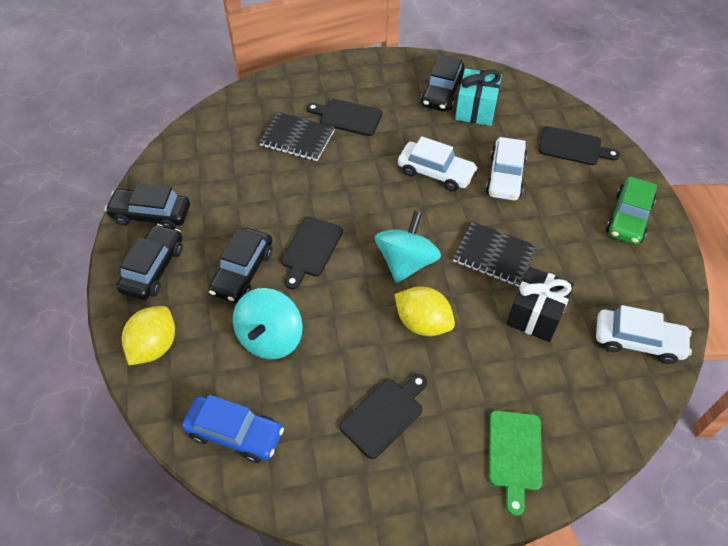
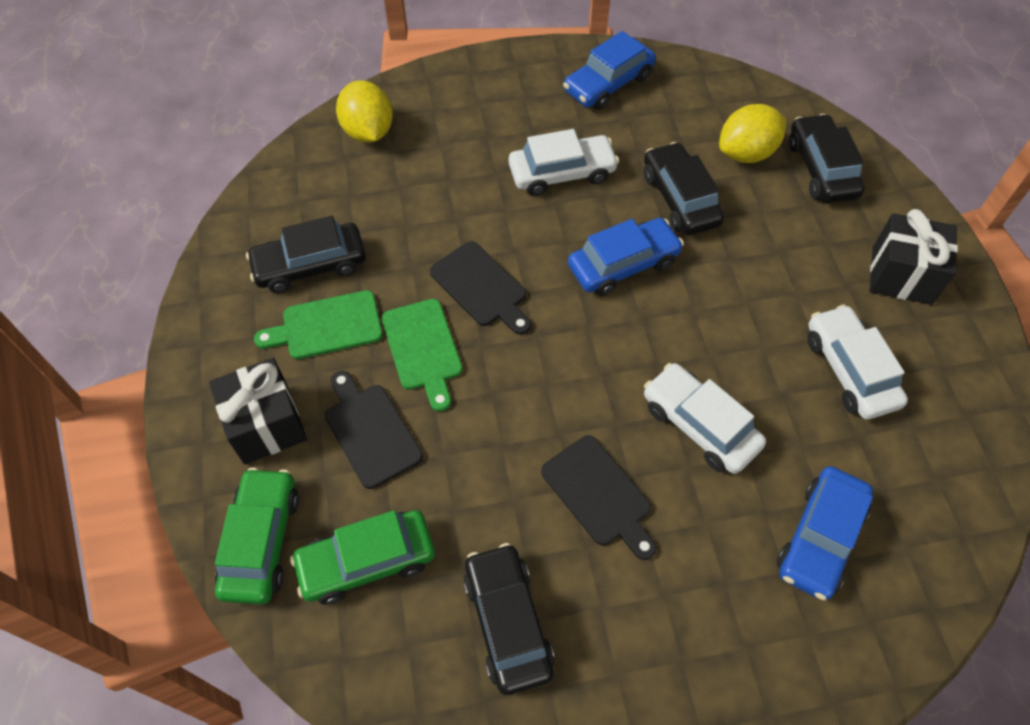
black cutting board: 4 -> 3
black gift: 1 -> 2
black notebook: 2 -> 0
blue car: 1 -> 3
green car: 1 -> 2
green cutting board: 1 -> 2
turquoise gift: 1 -> 0
turquoise spinning top: 2 -> 0

